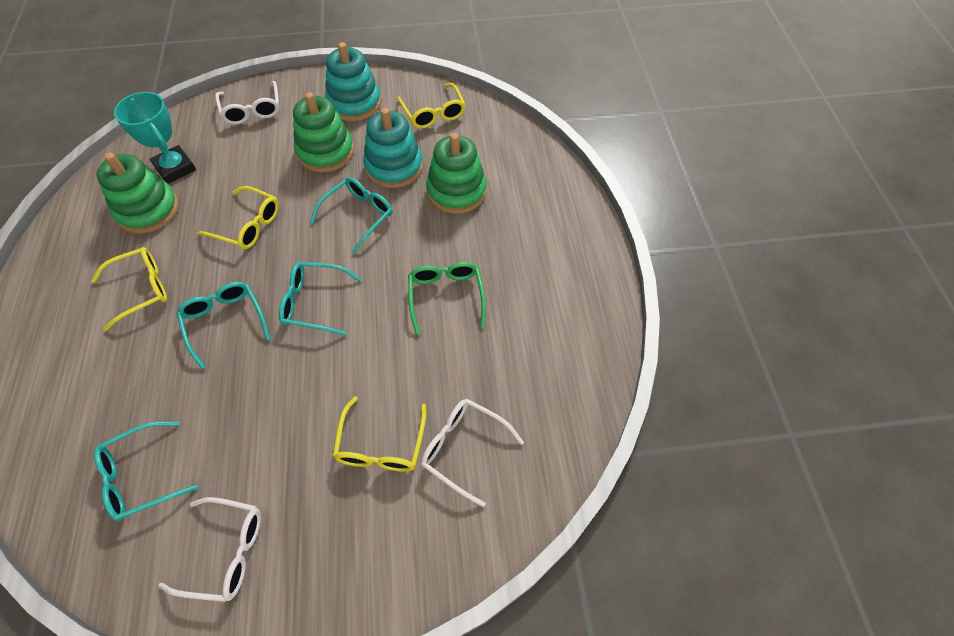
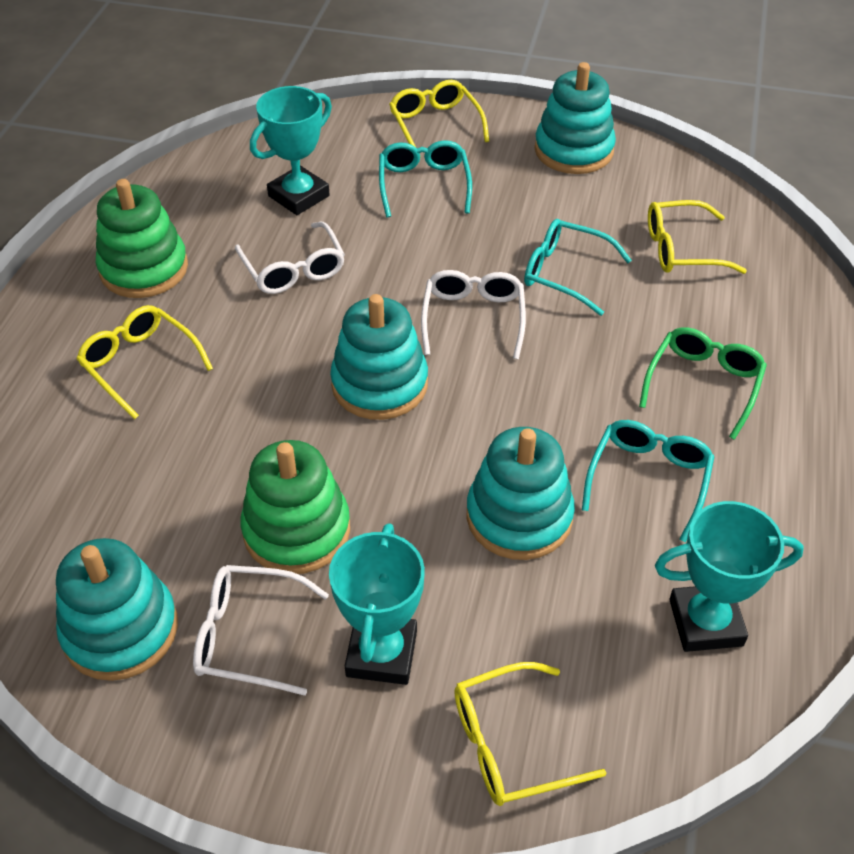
green stacking toy: 3 -> 2
turquoise glasses: 4 -> 3
turquoise stacking toy: 2 -> 4
turquoise trophy: 1 -> 3

